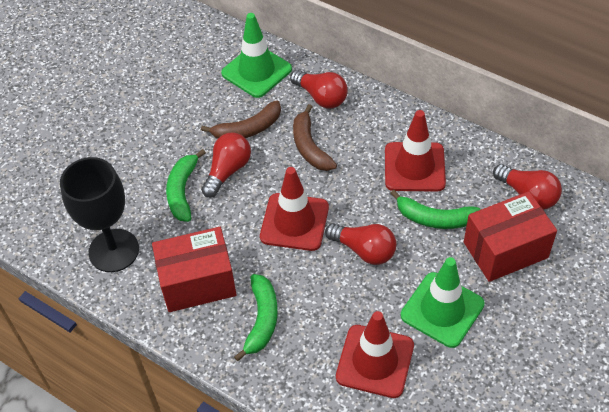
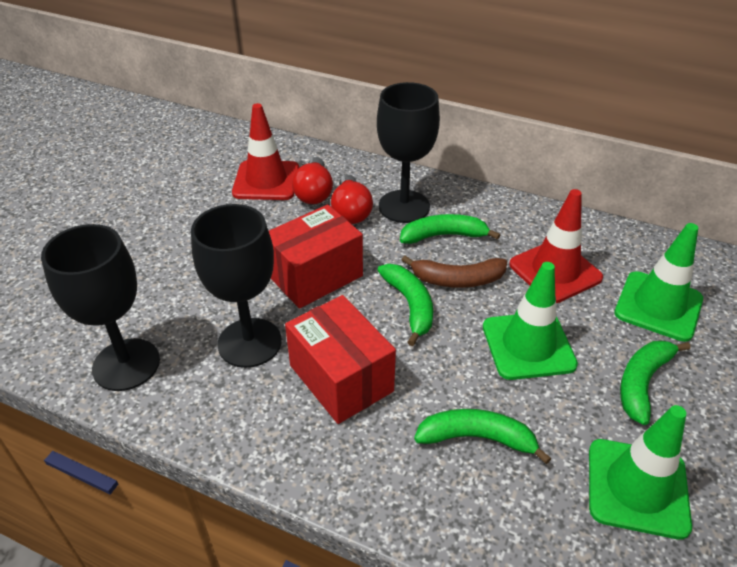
black goblet: 1 -> 3
brown banana: 2 -> 1
green banana: 3 -> 4
green traffic cone: 2 -> 3
red light bulb: 4 -> 2
red traffic cone: 3 -> 2

